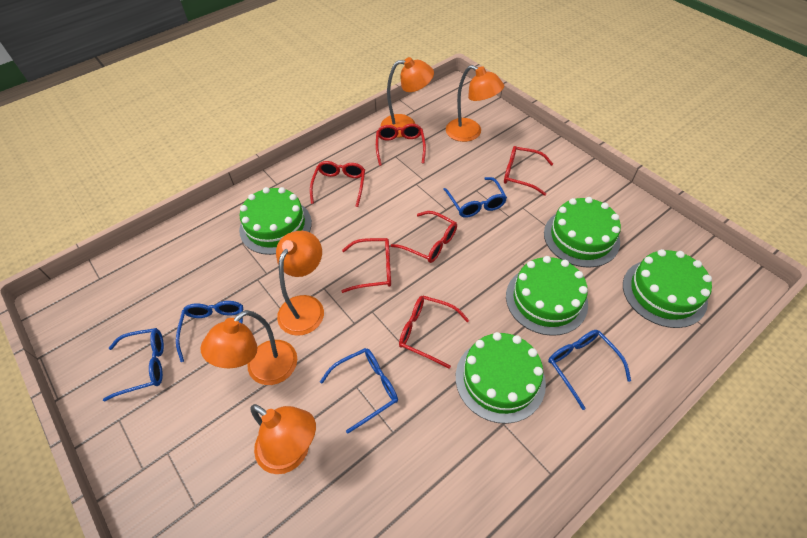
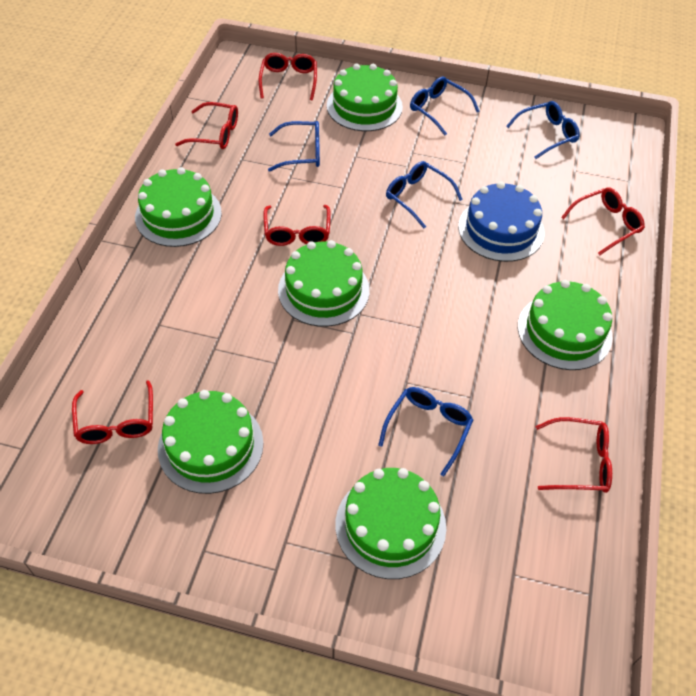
blue cake: 0 -> 1
green cake: 5 -> 6
orange lamp: 5 -> 0

